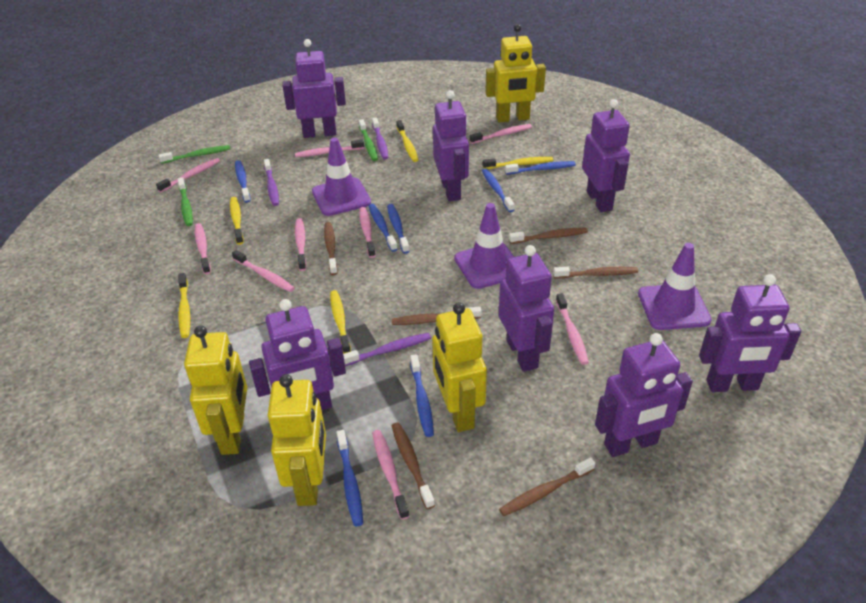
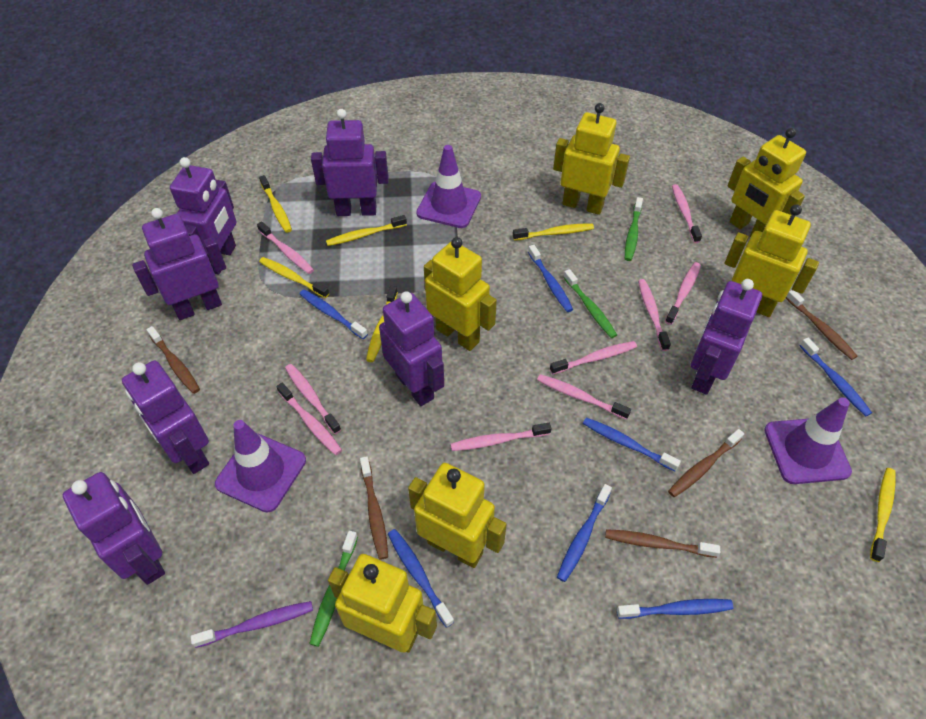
brown toothbrush: 6 -> 5
purple toothbrush: 3 -> 1
yellow robot: 4 -> 6
yellow toothbrush: 5 -> 6

